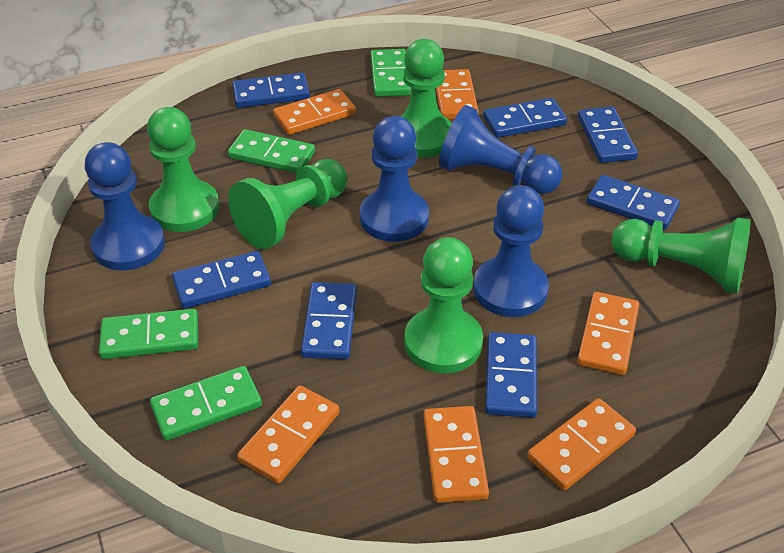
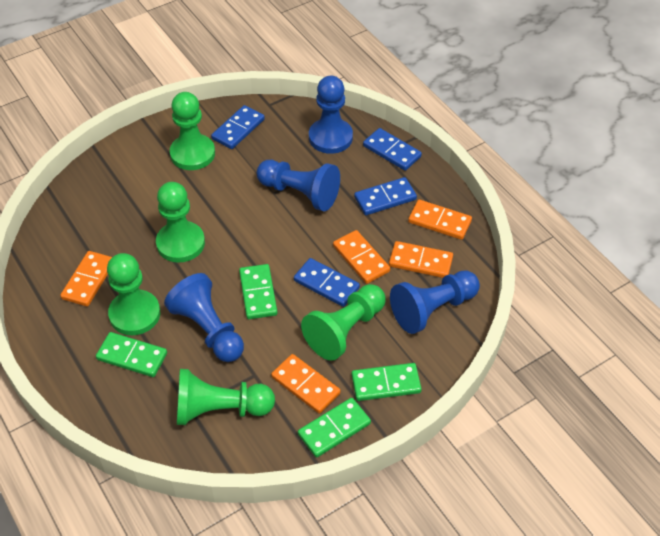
blue domino: 7 -> 4
orange domino: 6 -> 5

